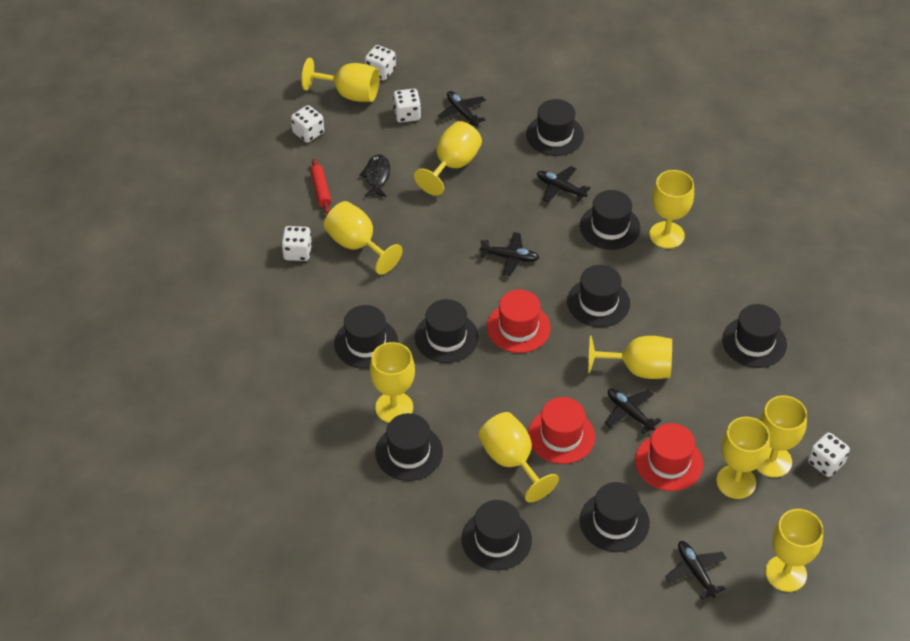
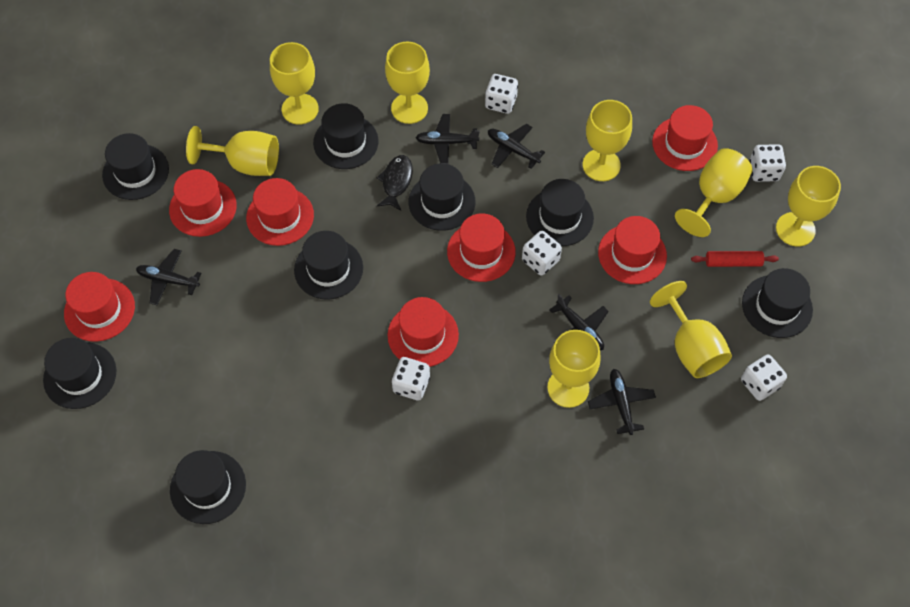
black hat: 9 -> 8
red hat: 3 -> 7
yellow goblet: 10 -> 8

